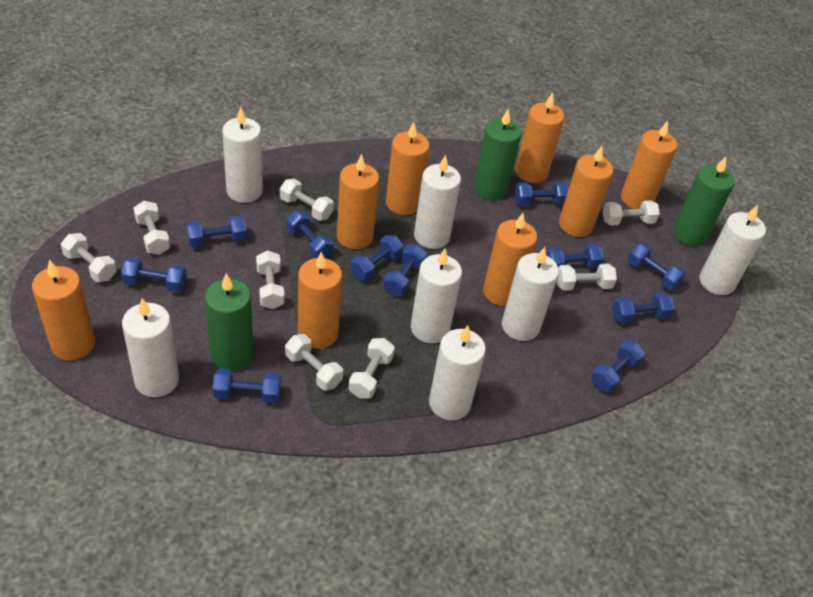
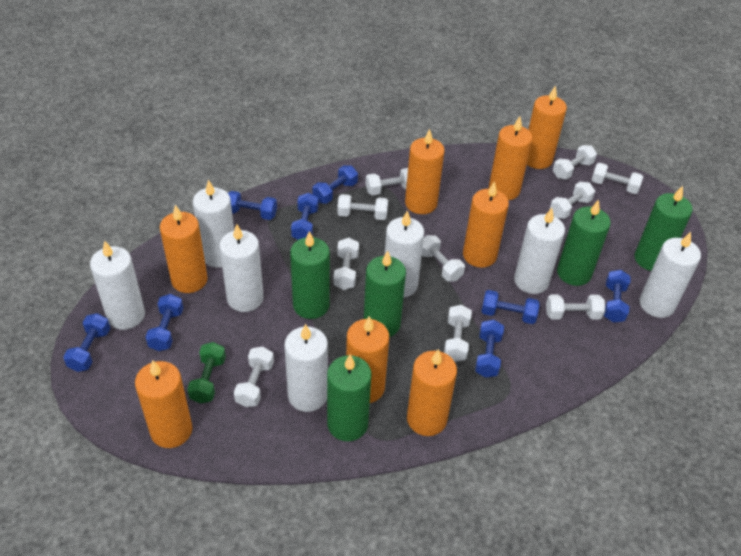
blue dumbbell: 11 -> 8
green candle: 3 -> 5
green dumbbell: 0 -> 1
white dumbbell: 8 -> 10

